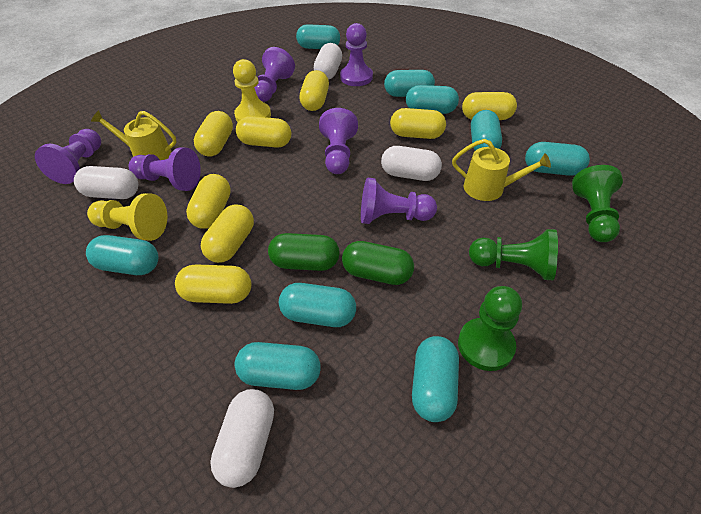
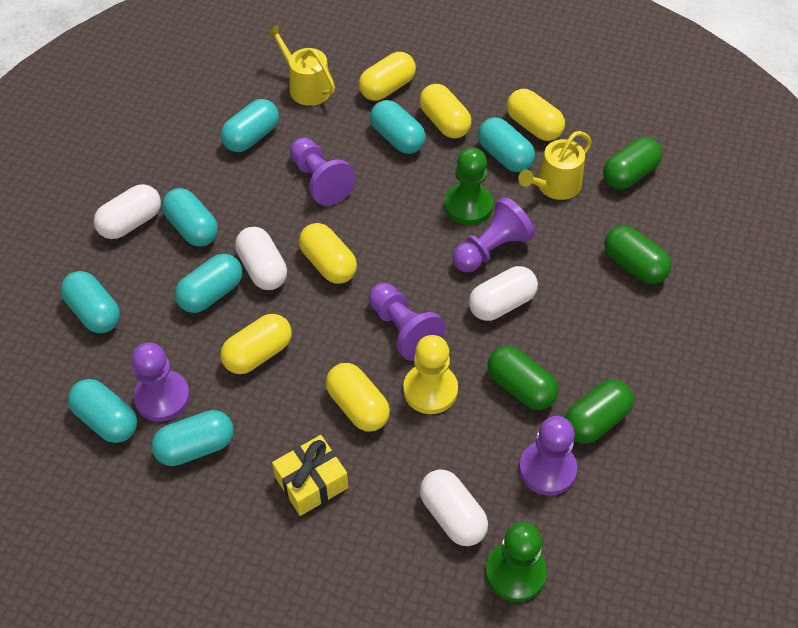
green capsule: 2 -> 4
green pawn: 3 -> 2
purple pawn: 6 -> 5
turquoise capsule: 9 -> 8
yellow capsule: 8 -> 6
yellow gift: 0 -> 1
yellow pawn: 2 -> 1

